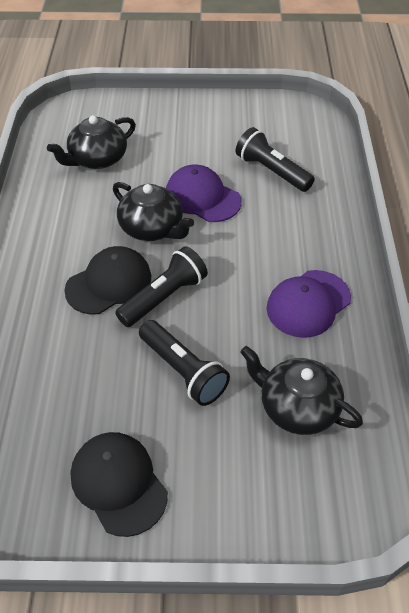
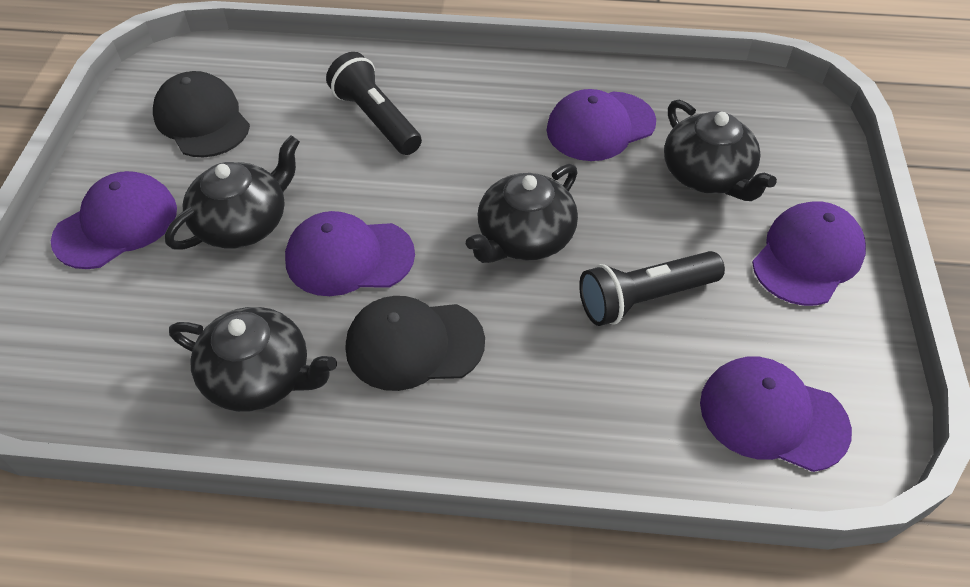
black flashlight: 3 -> 2
black teapot: 3 -> 4
purple cap: 2 -> 5

